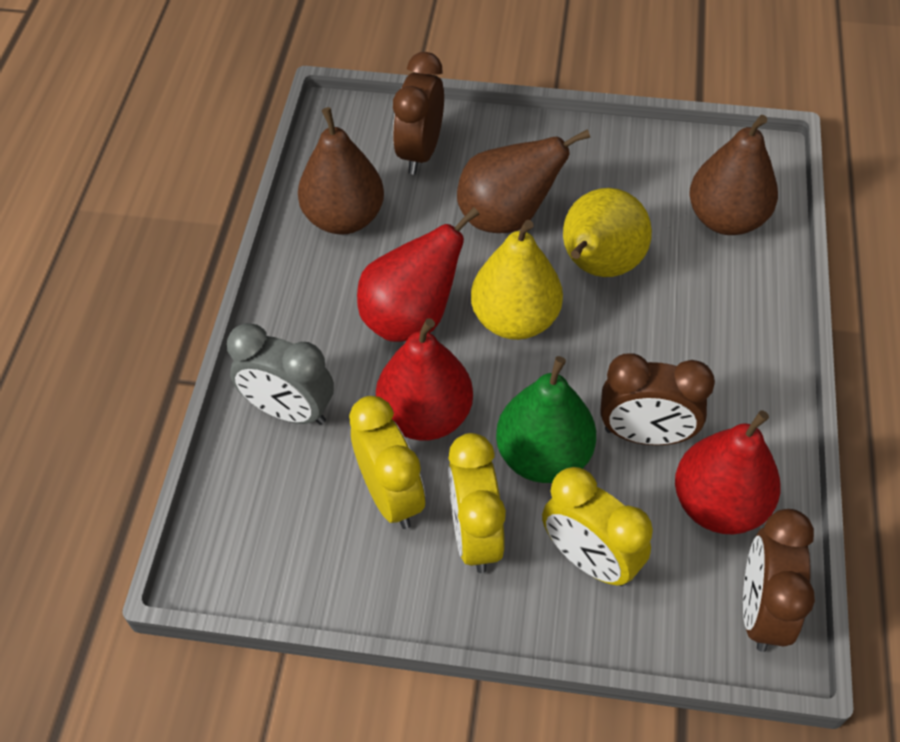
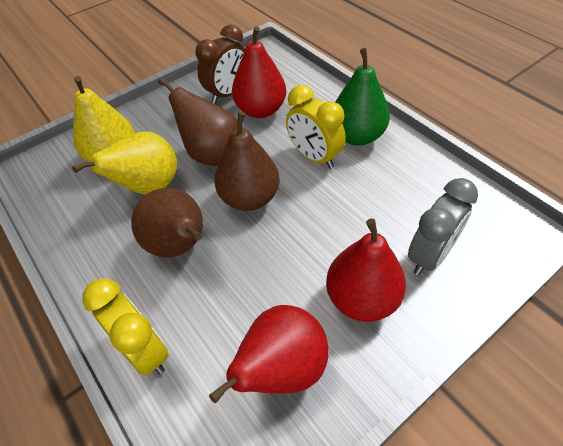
brown clock: 3 -> 1
yellow clock: 3 -> 2

